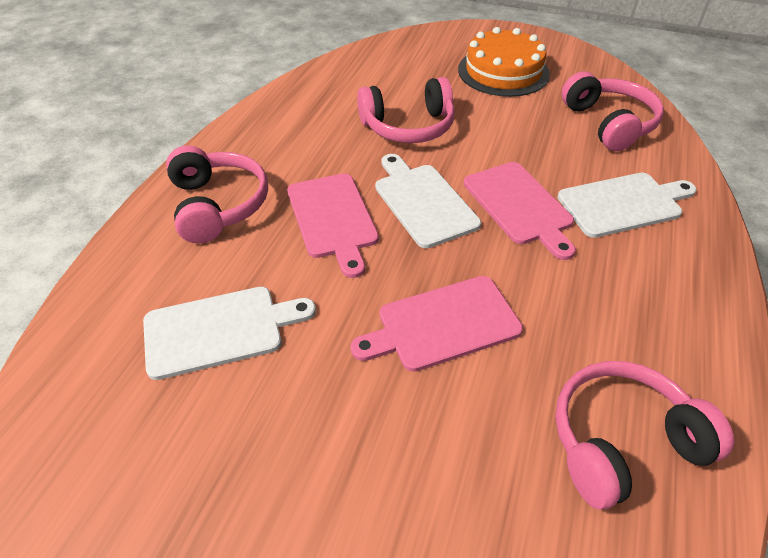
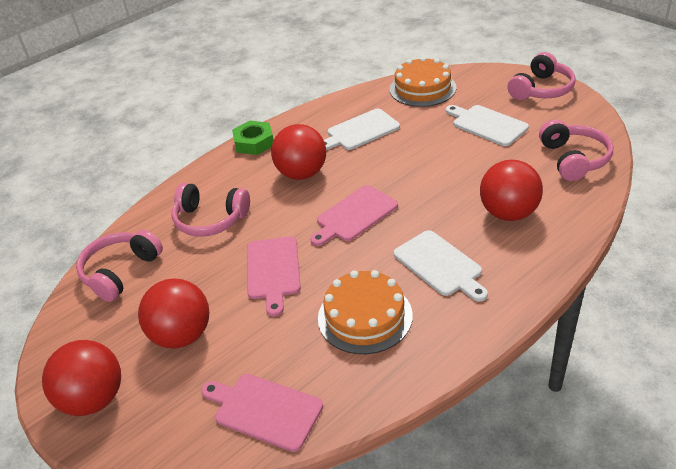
green nut: 0 -> 1
orange cake: 1 -> 2
red ball: 0 -> 4

